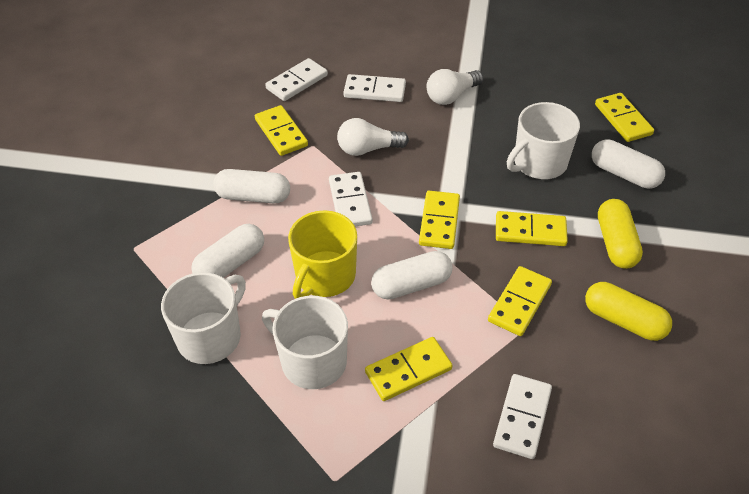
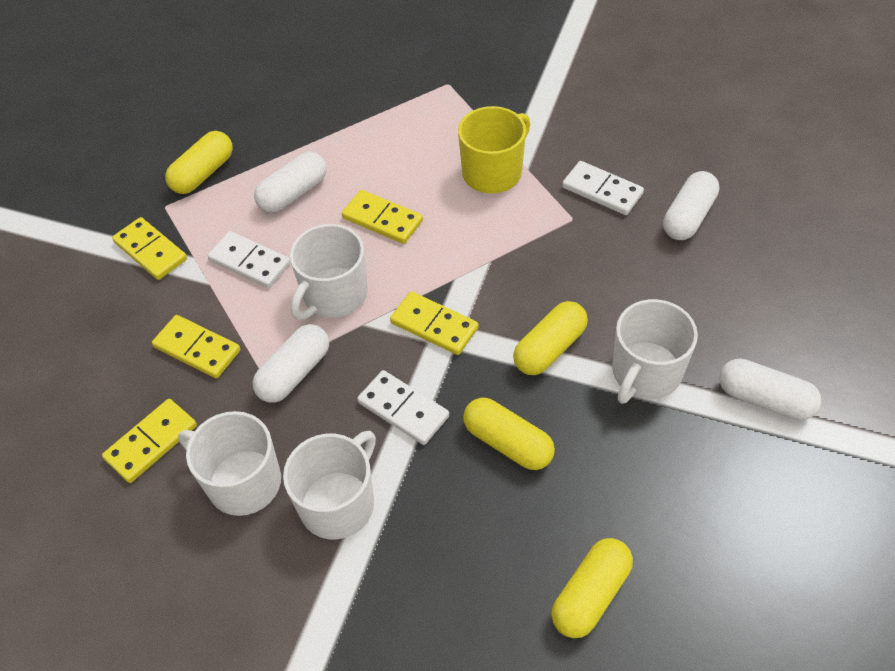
white domino: 4 -> 3
white light bulb: 2 -> 0
white mug: 3 -> 4
yellow capsule: 2 -> 4
yellow domino: 6 -> 5

